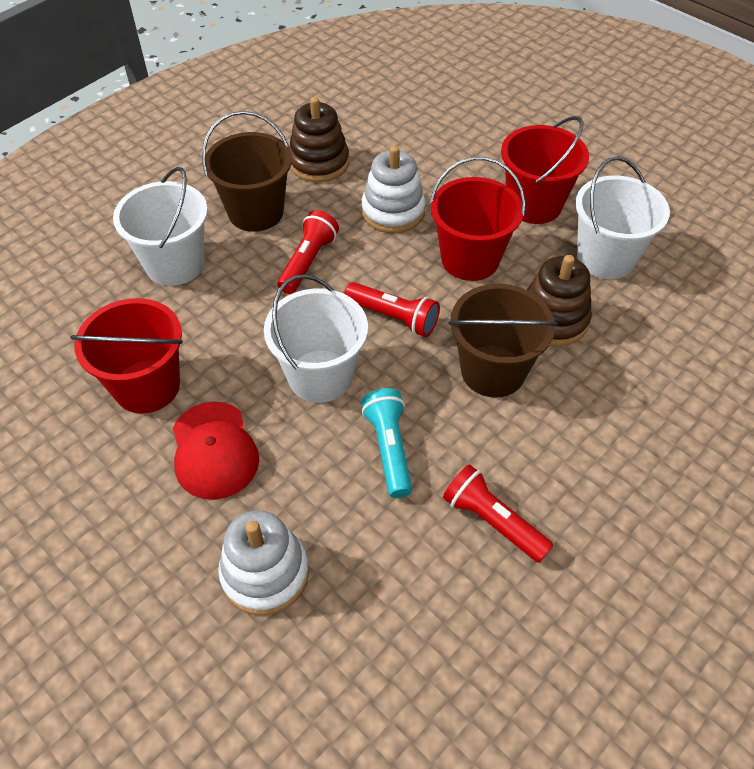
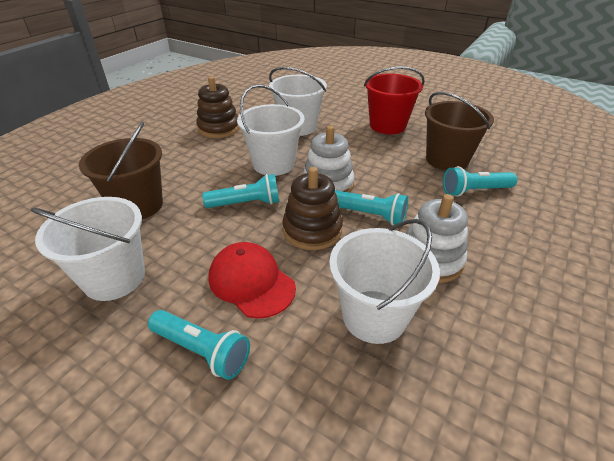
red bucket: 3 -> 1
red flashlight: 3 -> 0
turquoise flashlight: 1 -> 4
white bucket: 3 -> 4

